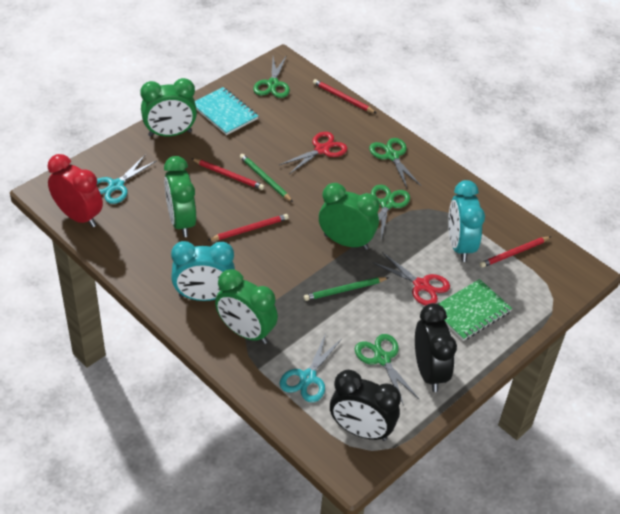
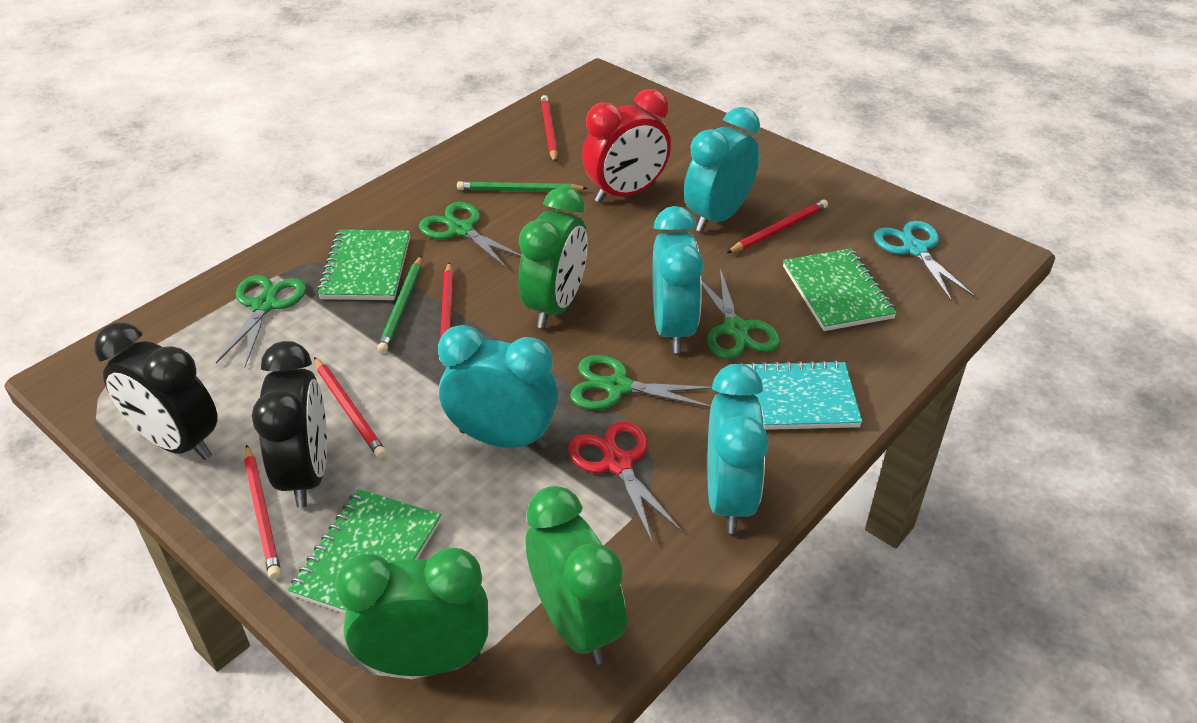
green clock: 4 -> 3
green notebook: 1 -> 3
red pencil: 4 -> 5
red scissors: 2 -> 1
turquoise clock: 2 -> 4
turquoise scissors: 2 -> 1

